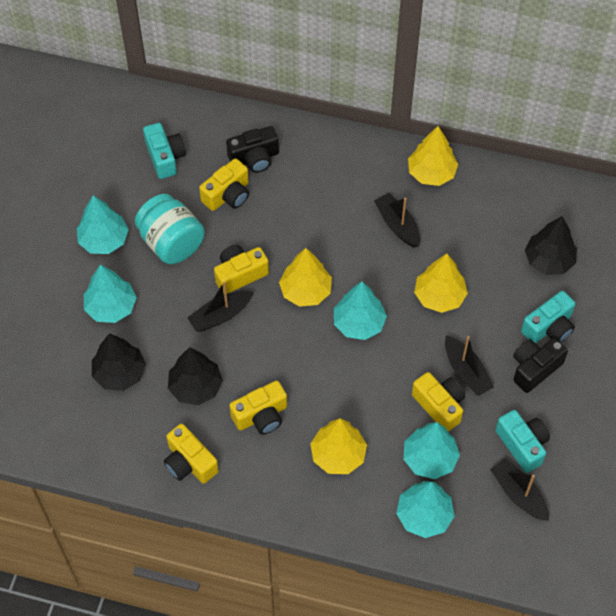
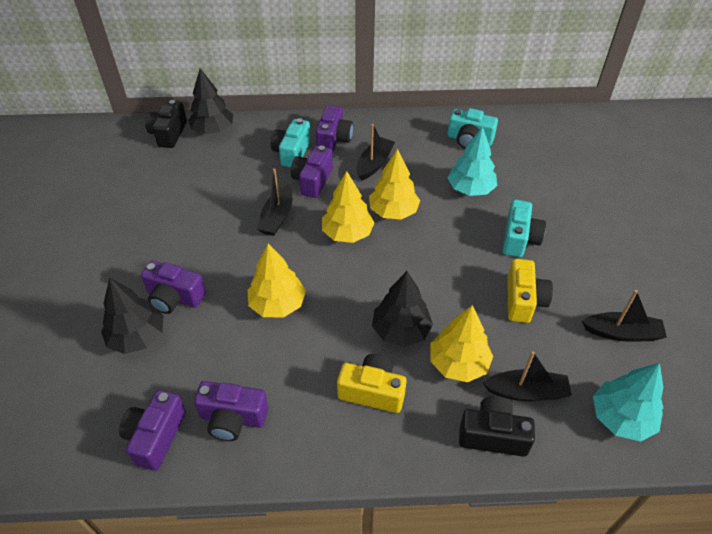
purple camera: 0 -> 5
turquoise jar: 1 -> 0
turquoise tree: 5 -> 2
yellow camera: 5 -> 2

